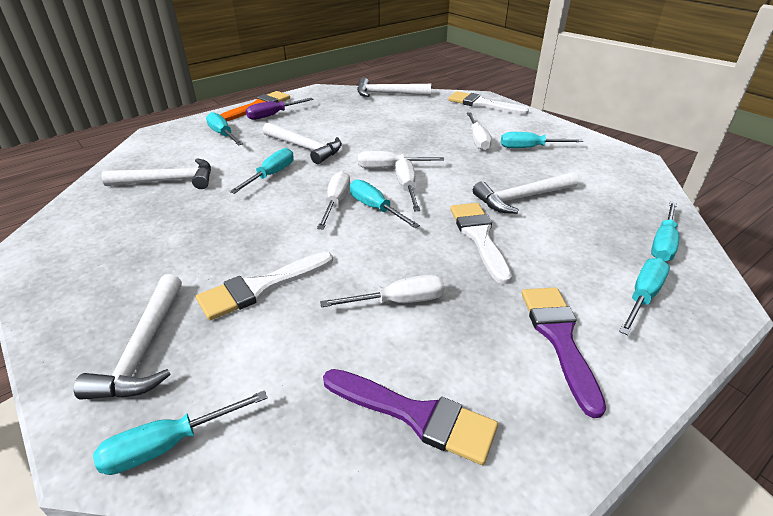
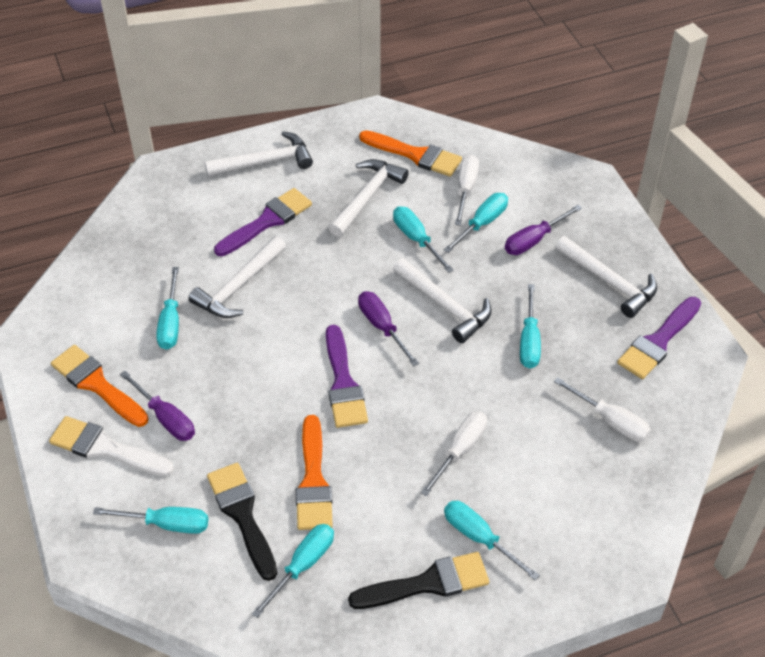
black brush: 0 -> 2
orange brush: 1 -> 3
purple brush: 2 -> 3
purple screwdriver: 1 -> 3
white brush: 3 -> 1
white screwdriver: 5 -> 3

